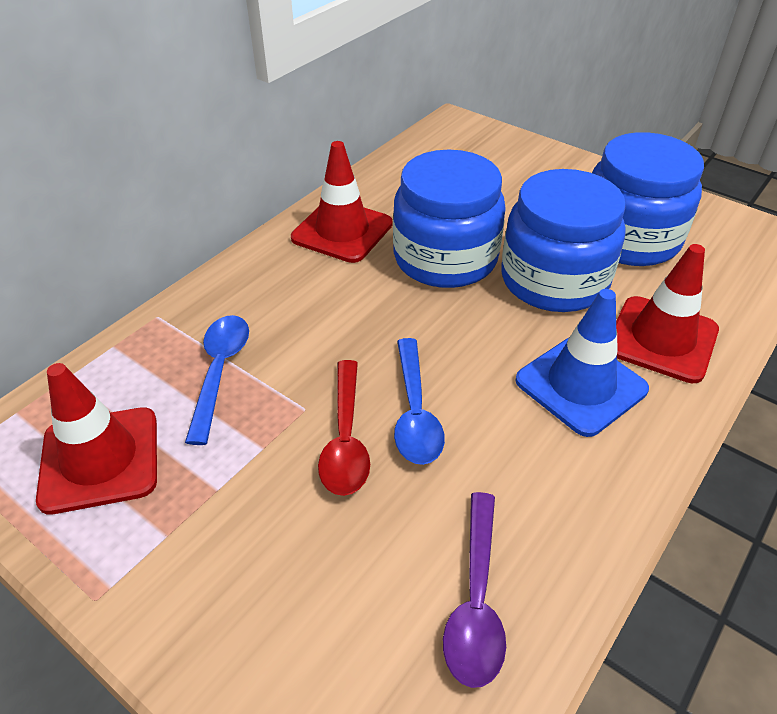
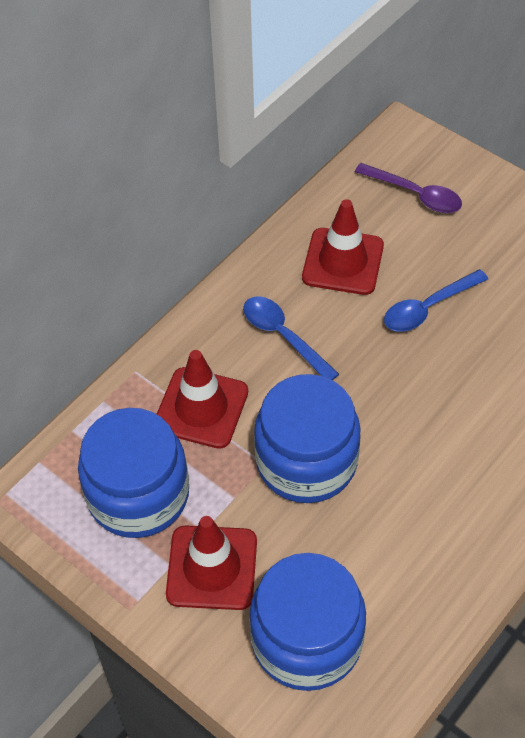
blue traffic cone: 1 -> 0
red spoon: 1 -> 0

